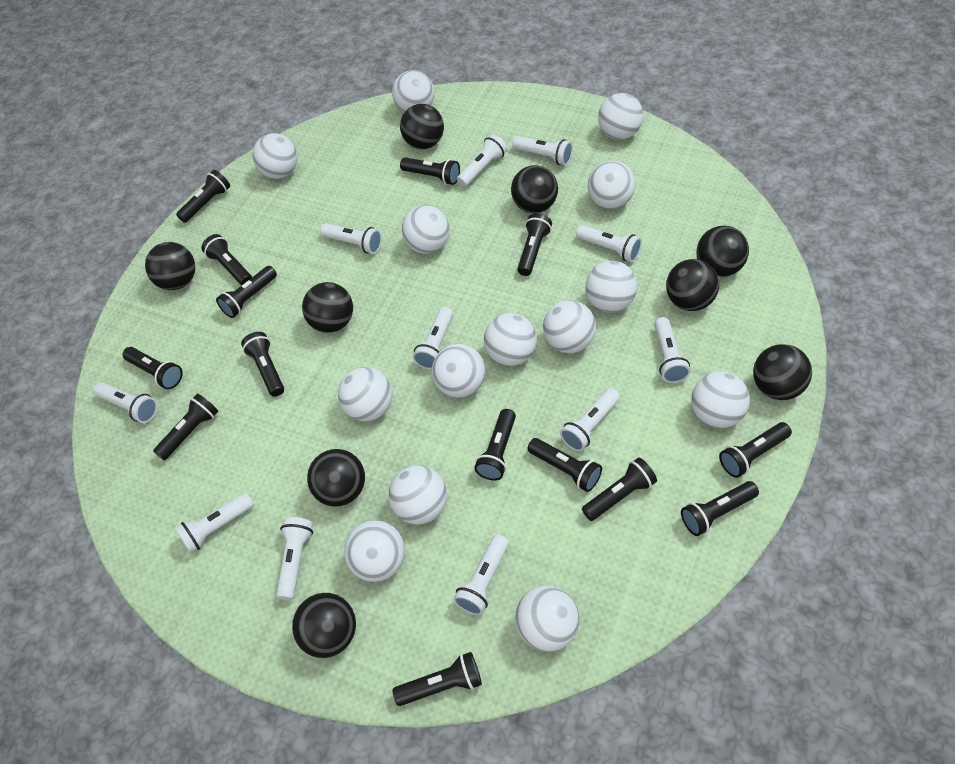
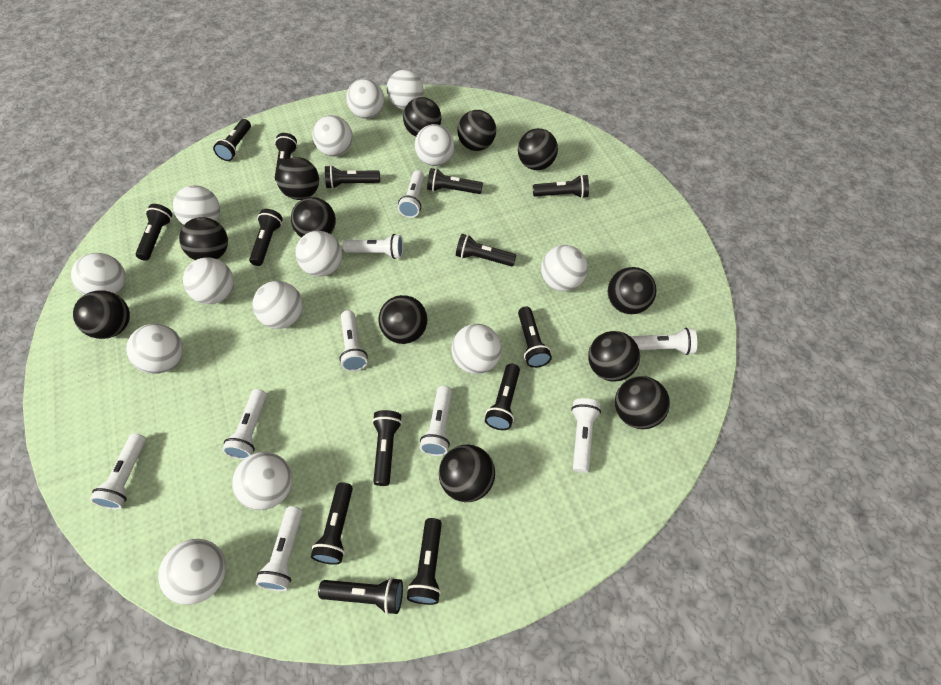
black ball: 9 -> 12
white flashlight: 11 -> 9

